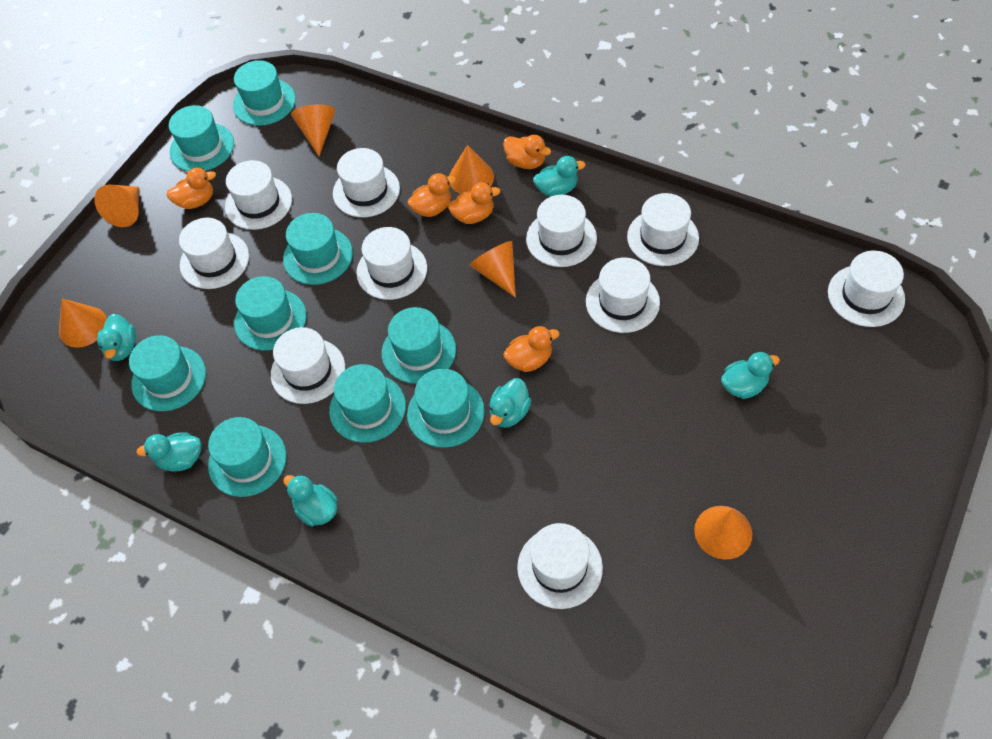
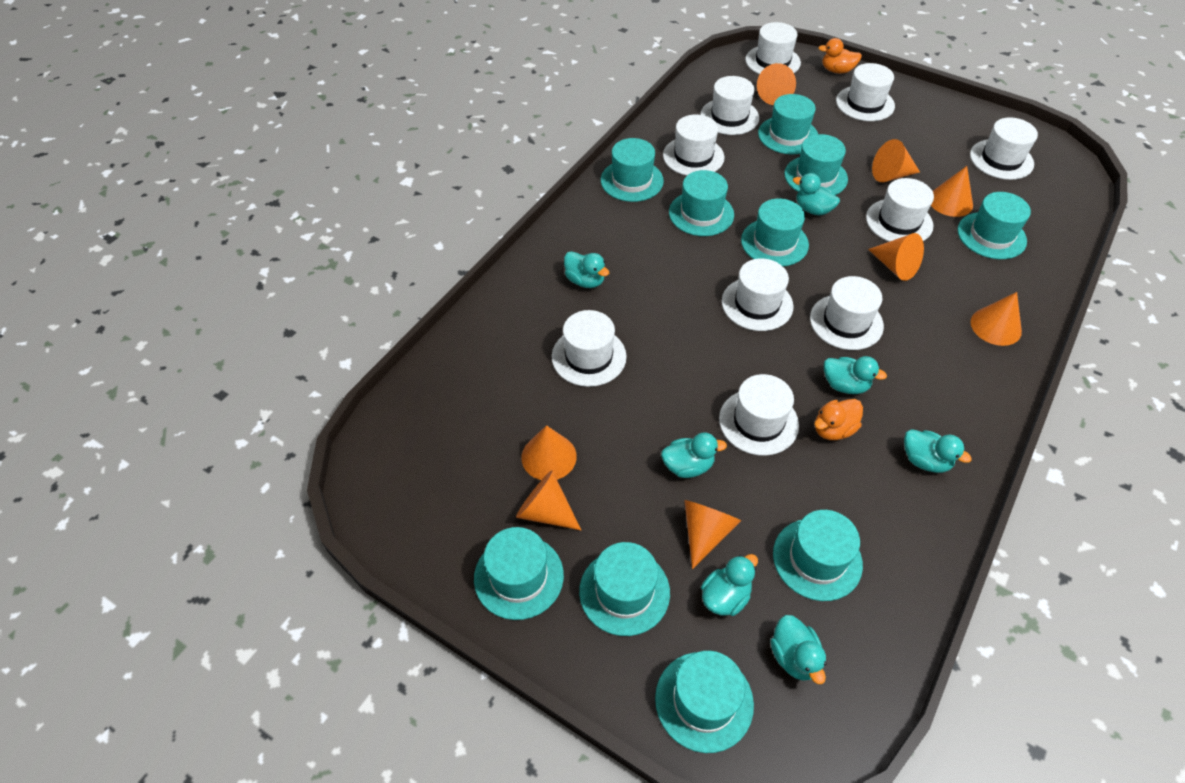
orange cone: 6 -> 8
orange duck: 5 -> 2
turquoise duck: 6 -> 7
turquoise hat: 9 -> 10

